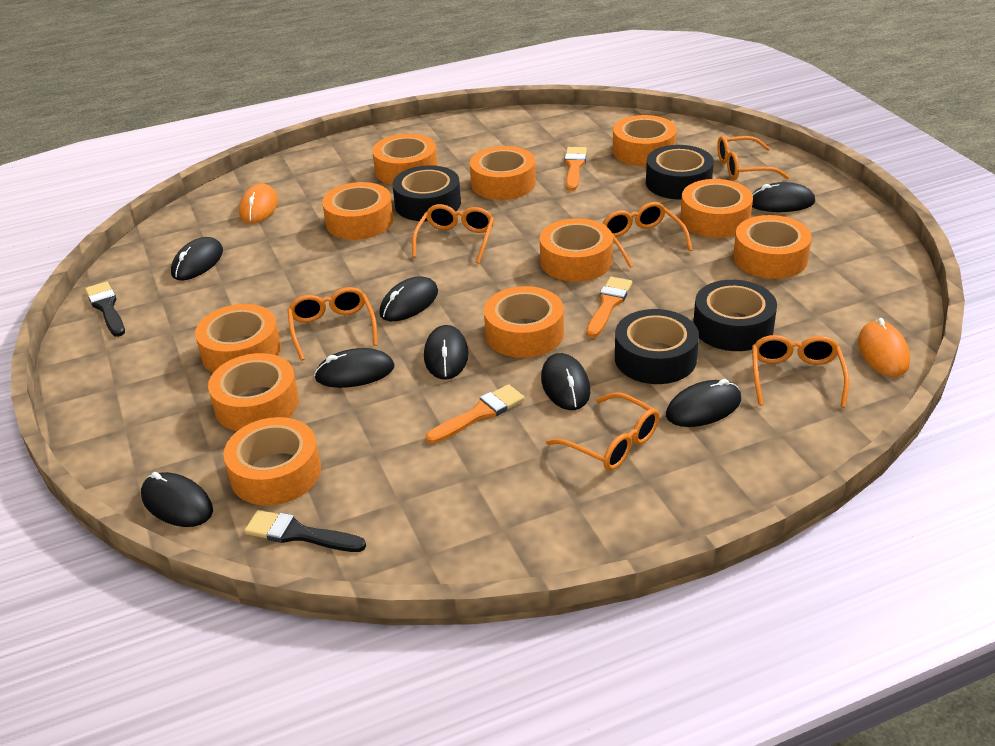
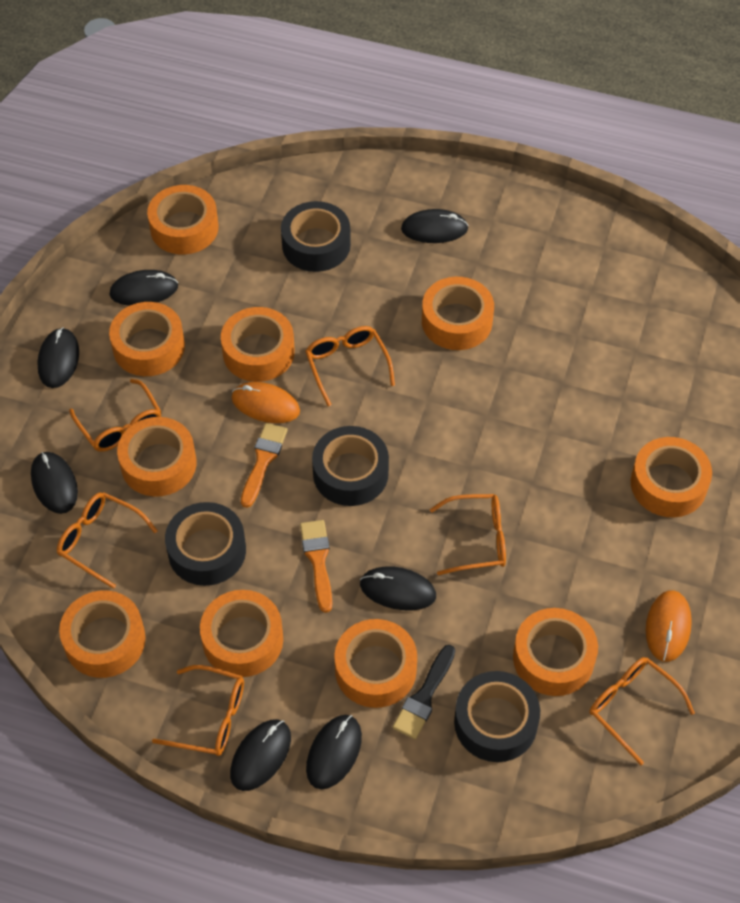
black brush: 2 -> 1
black mouse: 8 -> 7
orange brush: 3 -> 2
orange tape: 11 -> 10

